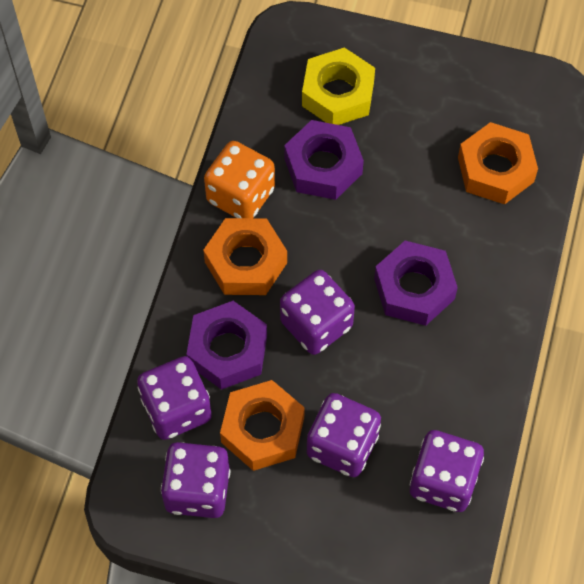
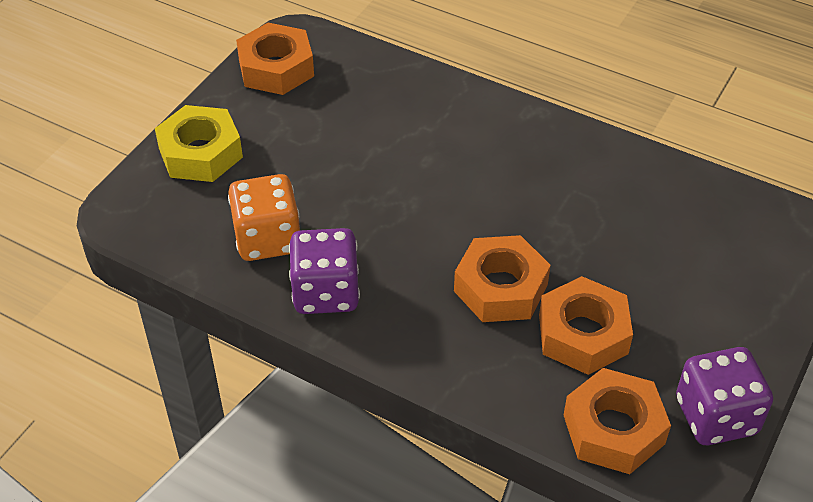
orange nut: 3 -> 4
purple dice: 5 -> 2
purple nut: 3 -> 0

